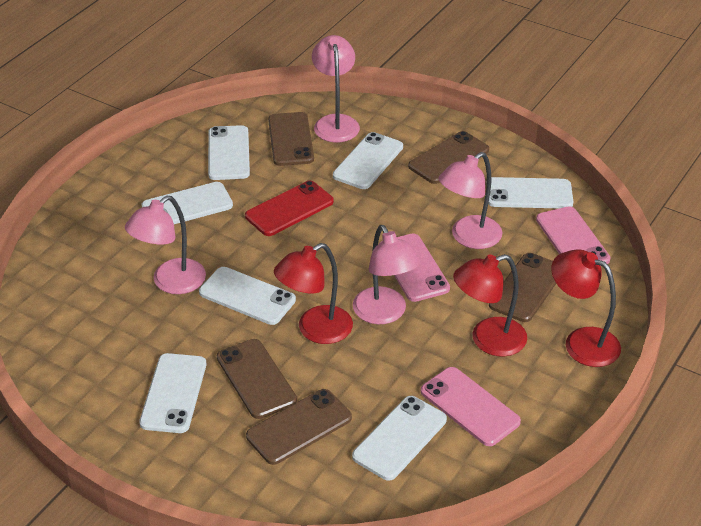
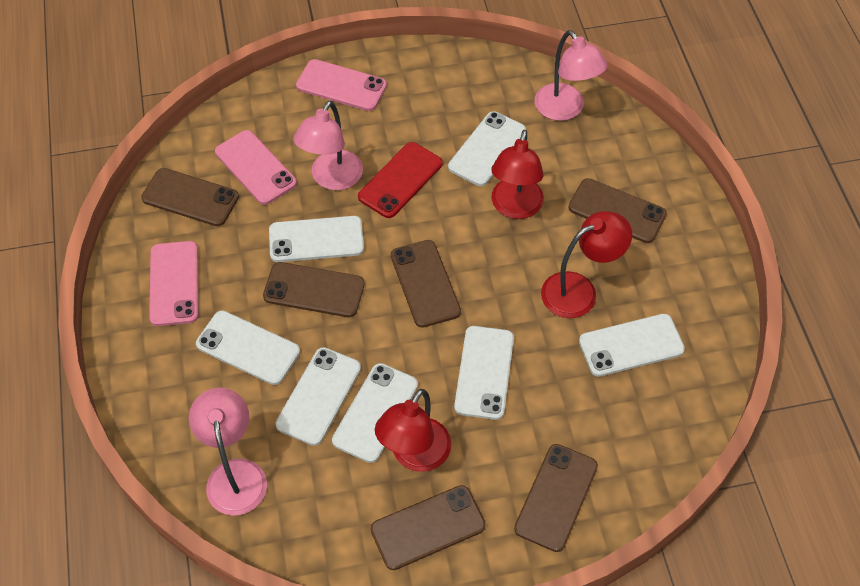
brown phone: 5 -> 6
pink lamp: 4 -> 3

